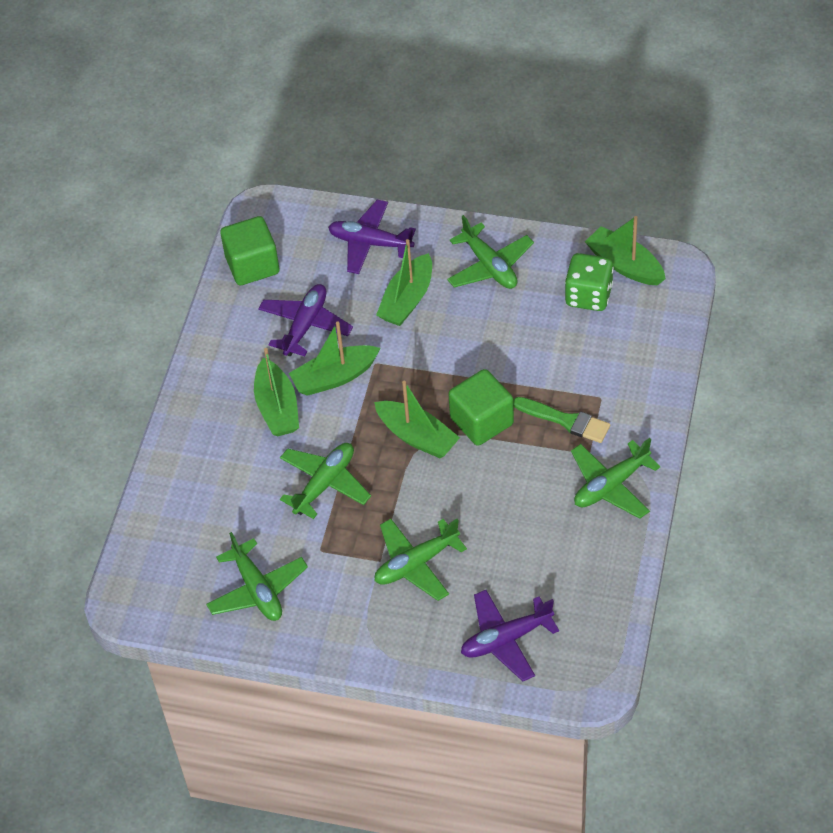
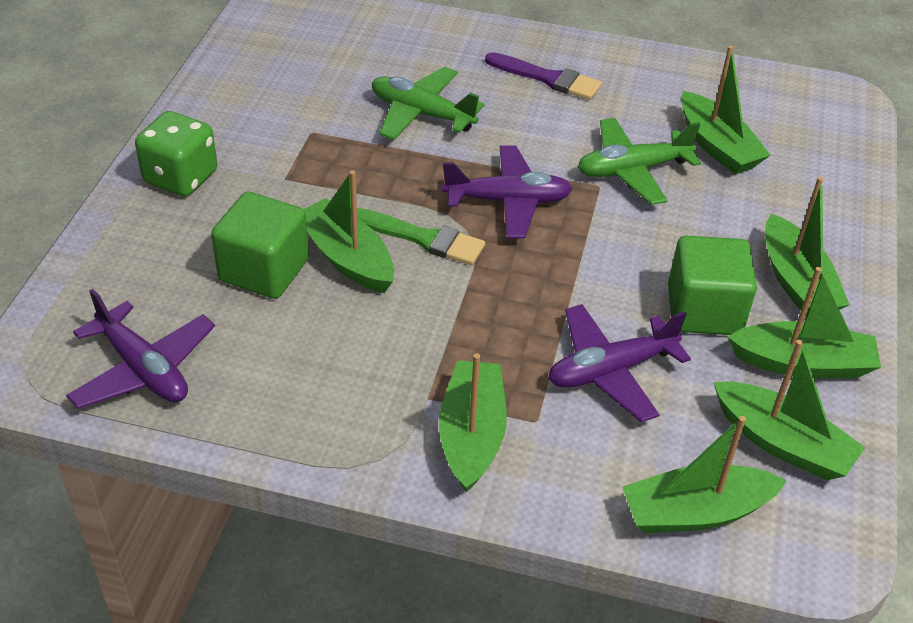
green boat: 5 -> 7
green plane: 5 -> 2
purple brush: 0 -> 1

